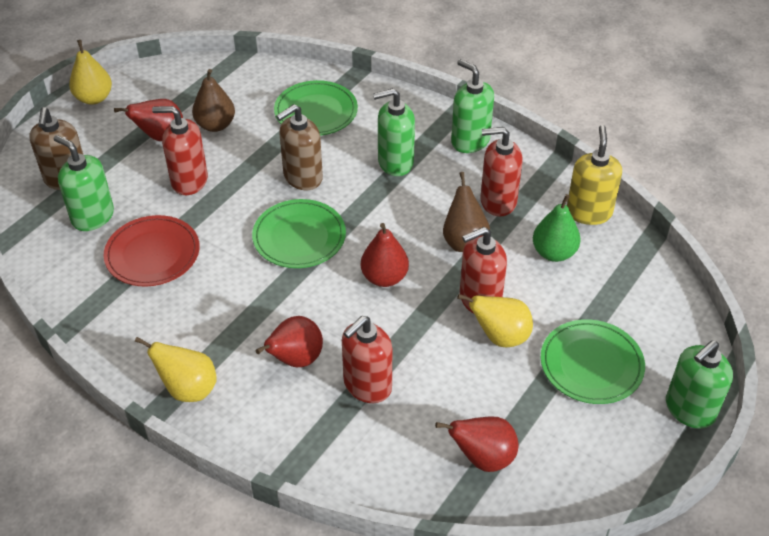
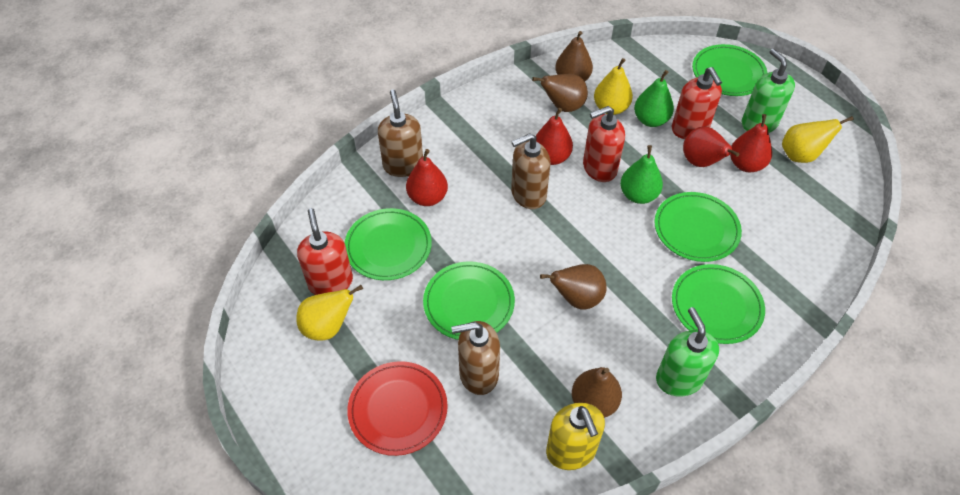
brown pear: 2 -> 4
brown soap dispenser: 2 -> 3
green pear: 1 -> 2
green plate: 3 -> 5
green soap dispenser: 4 -> 2
red soap dispenser: 4 -> 3

